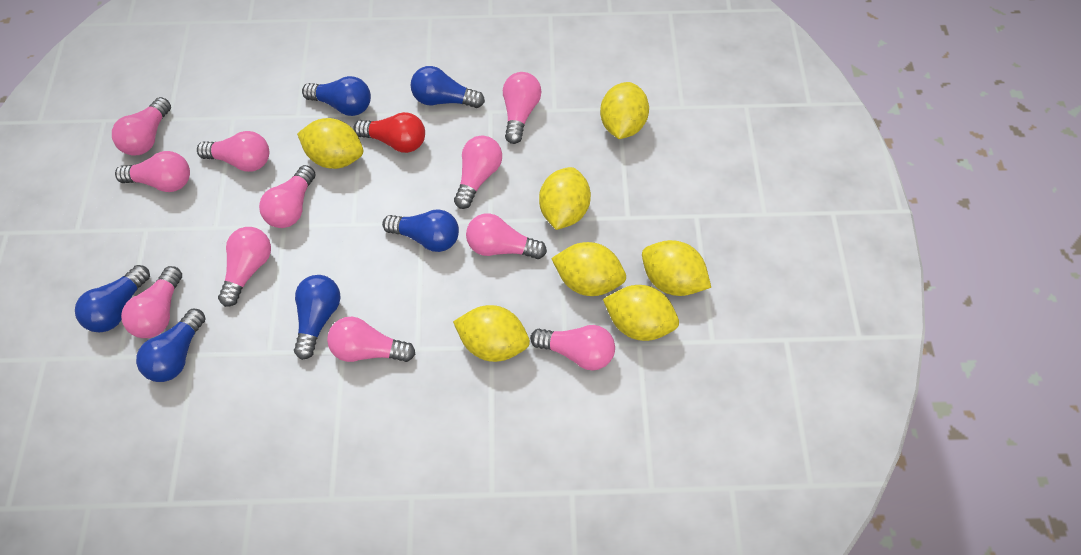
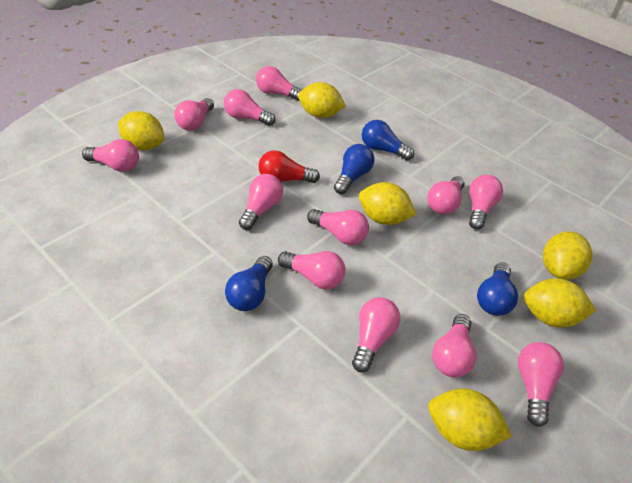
blue light bulb: 6 -> 4
pink light bulb: 11 -> 12
yellow lemon: 7 -> 6

